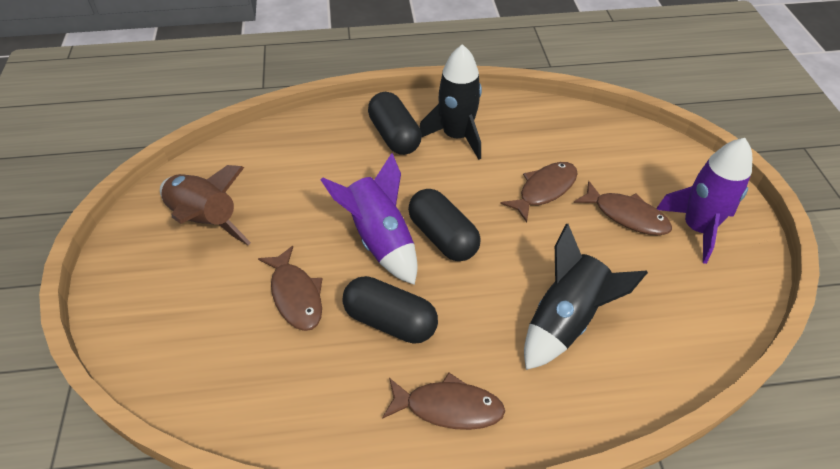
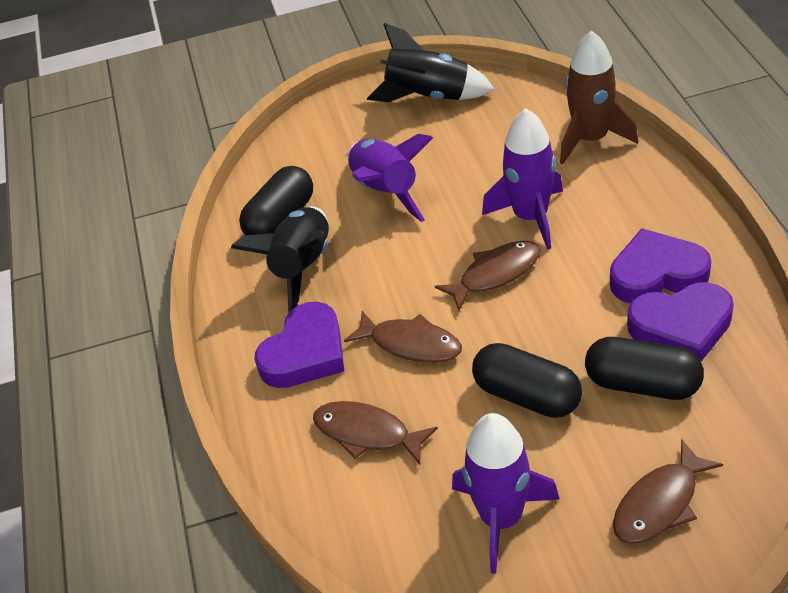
purple heart: 0 -> 3
purple rocket: 2 -> 3

